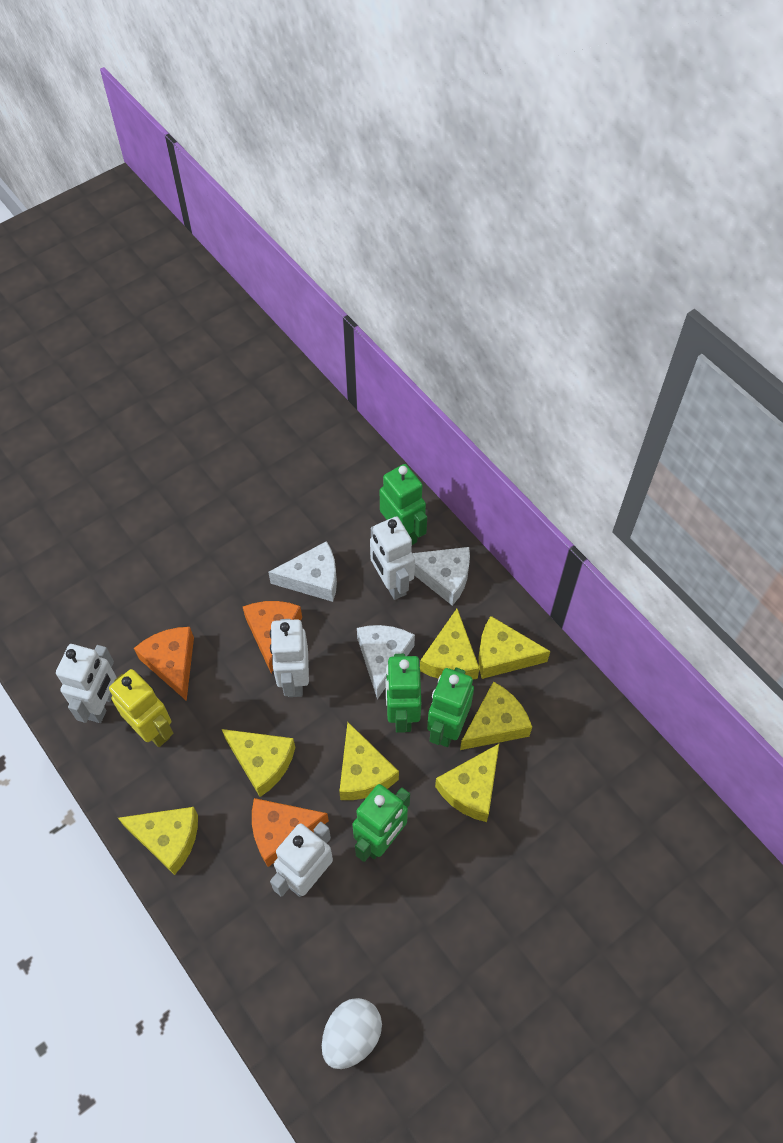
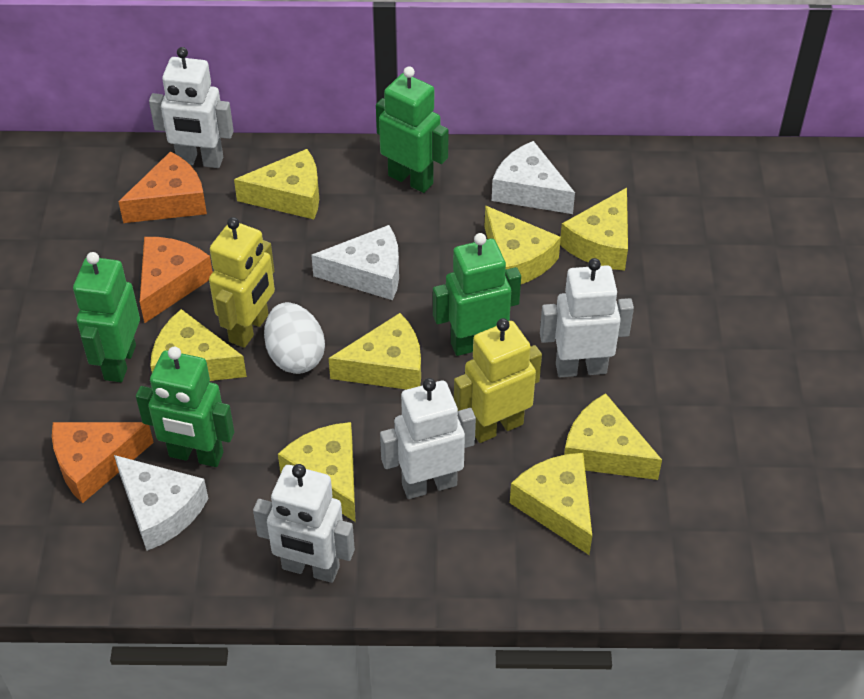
yellow cheese: 7 -> 8
yellow robot: 1 -> 2

